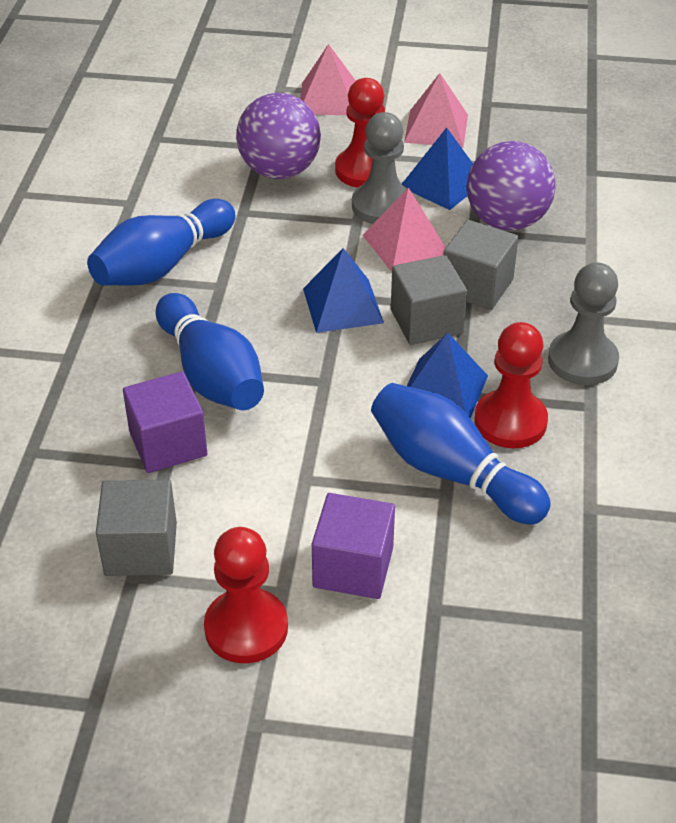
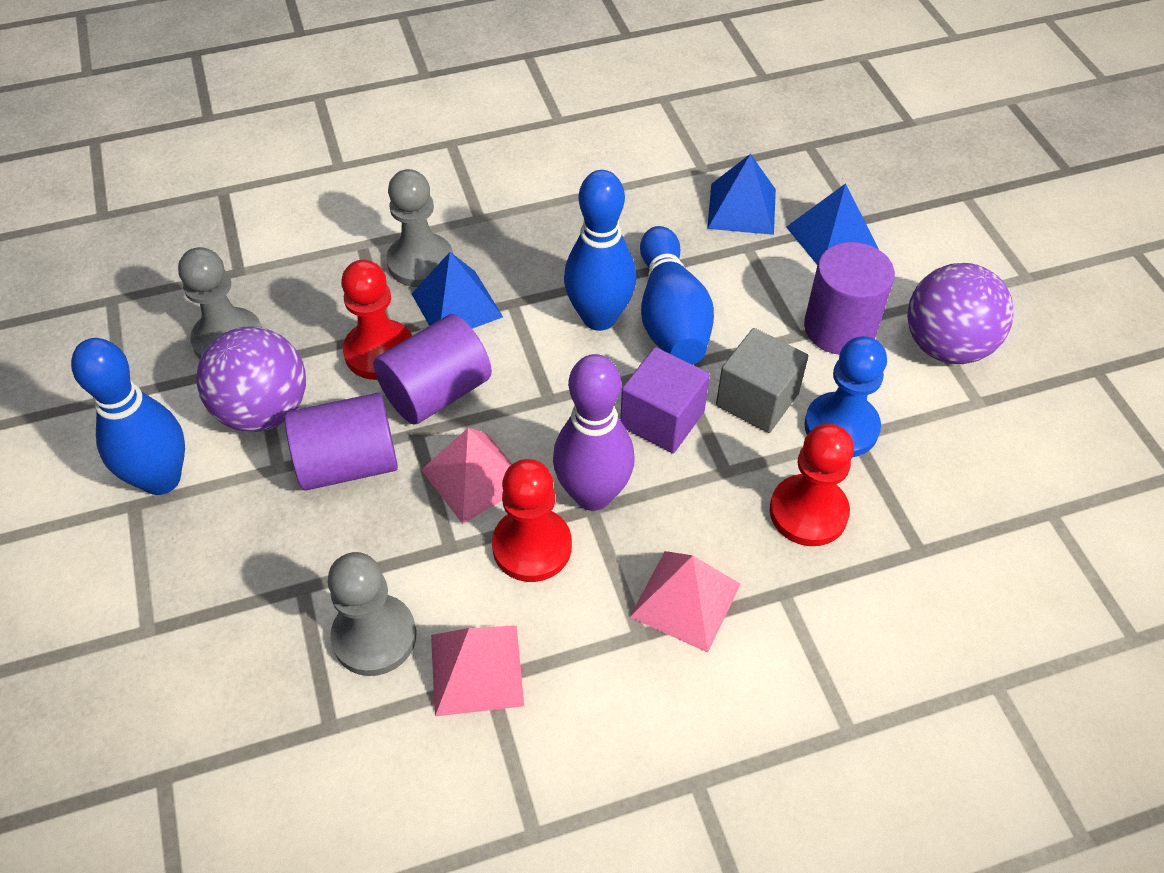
blue pawn: 0 -> 1
grey cube: 3 -> 1
grey pawn: 2 -> 3
purple bowling pin: 0 -> 1
purple cube: 2 -> 1
purple cylinder: 0 -> 3

